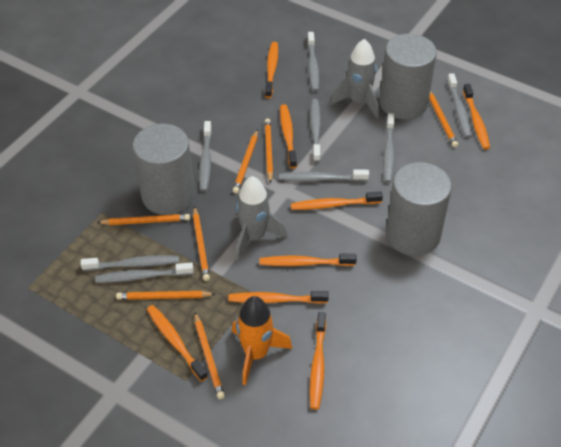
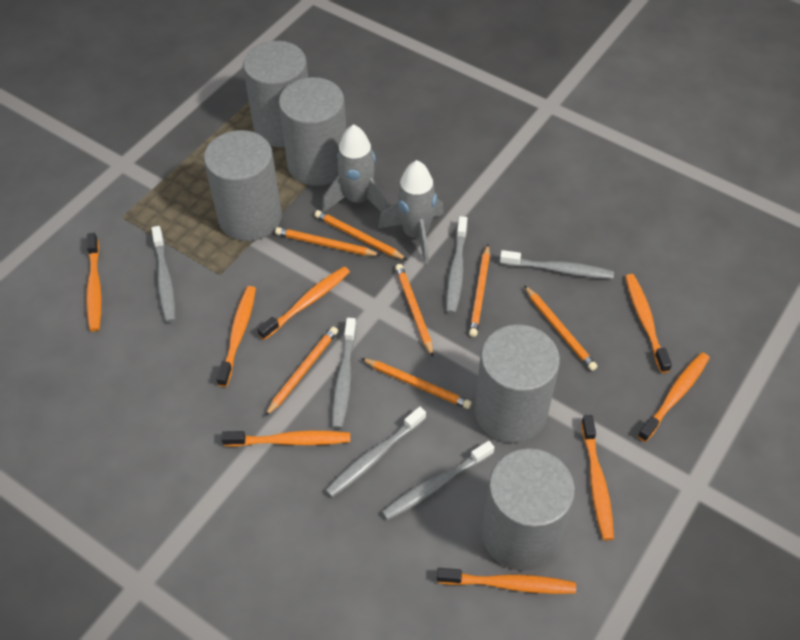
grey cylinder: 3 -> 5
grey toothbrush: 8 -> 6
orange rocket: 1 -> 0

